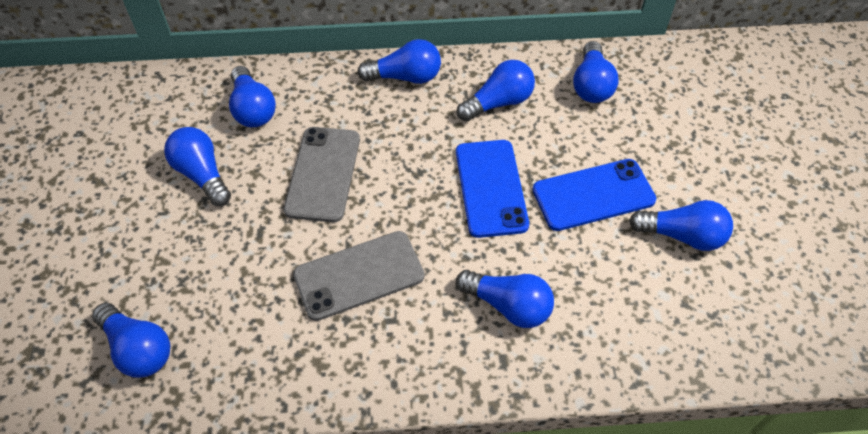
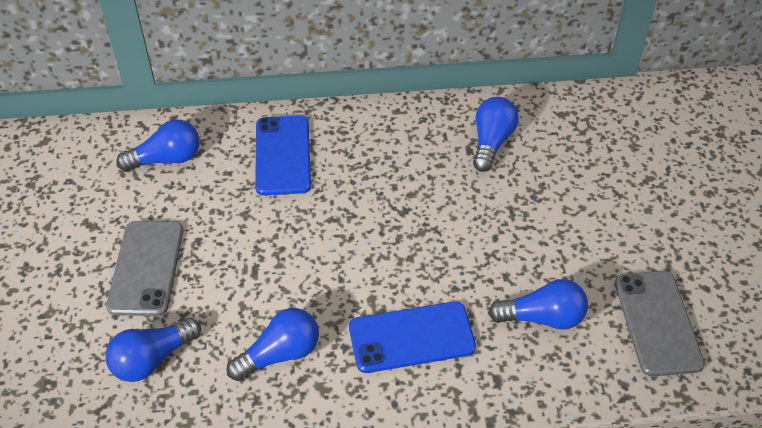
blue light bulb: 8 -> 5

